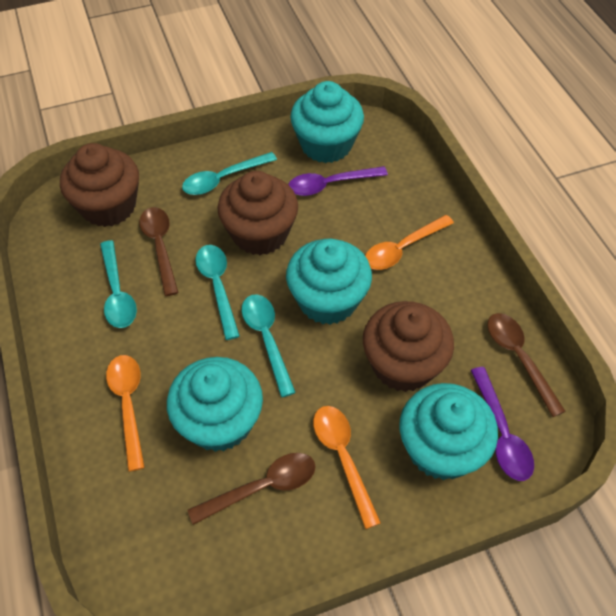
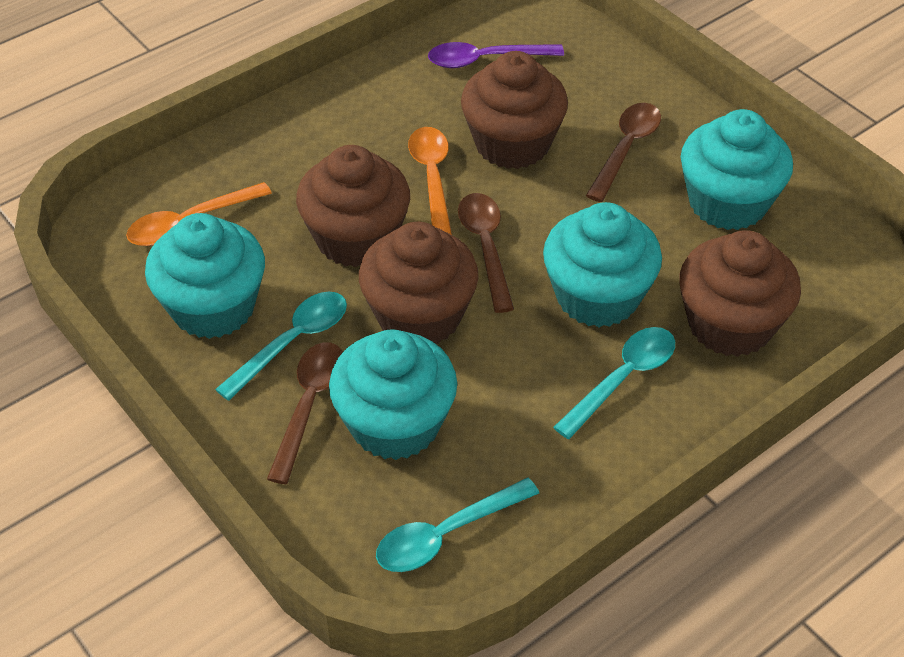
brown cupcake: 3 -> 4
orange spoon: 3 -> 2
purple spoon: 2 -> 1
turquoise spoon: 4 -> 3

